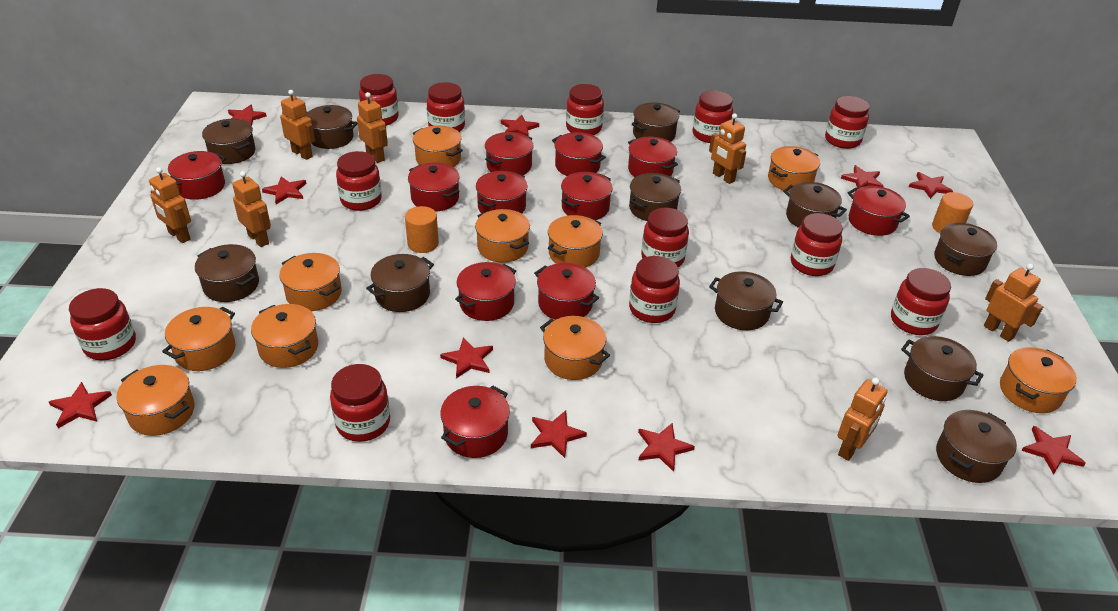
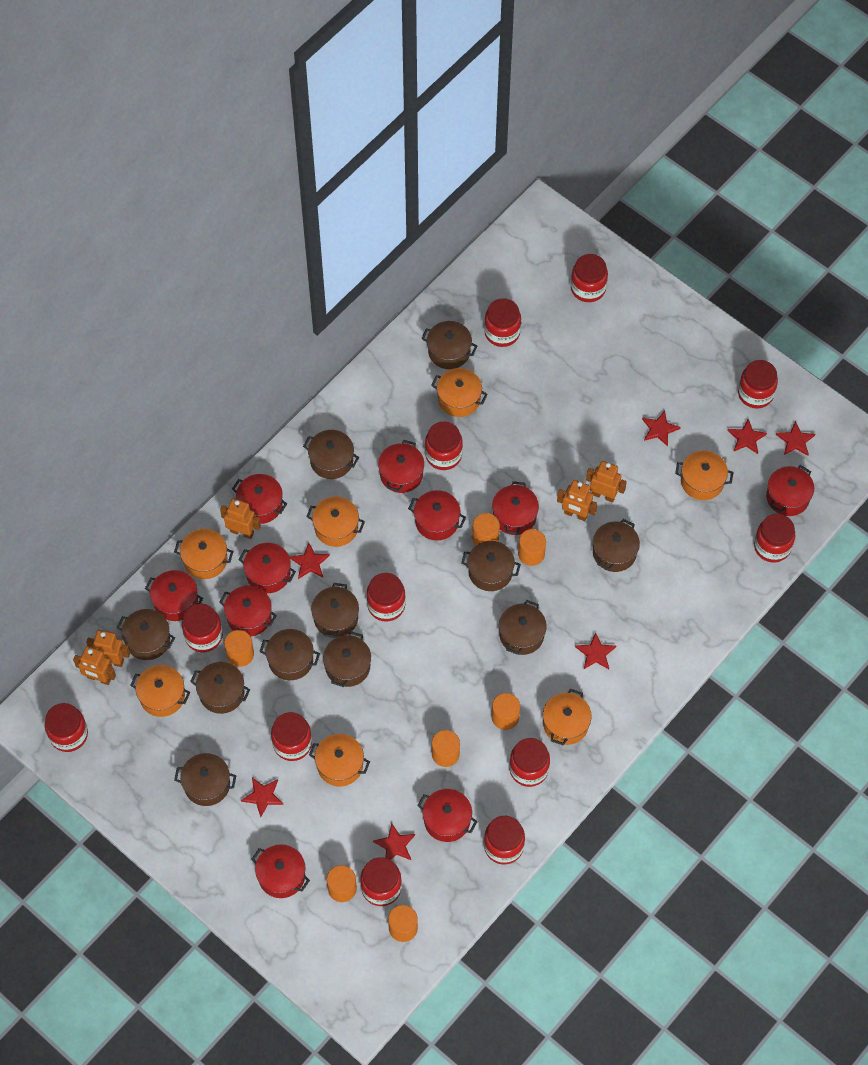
orange cylinder: 2 -> 7
orange pot: 10 -> 7
orange robot: 7 -> 5
red pot: 11 -> 10
red star: 10 -> 7

